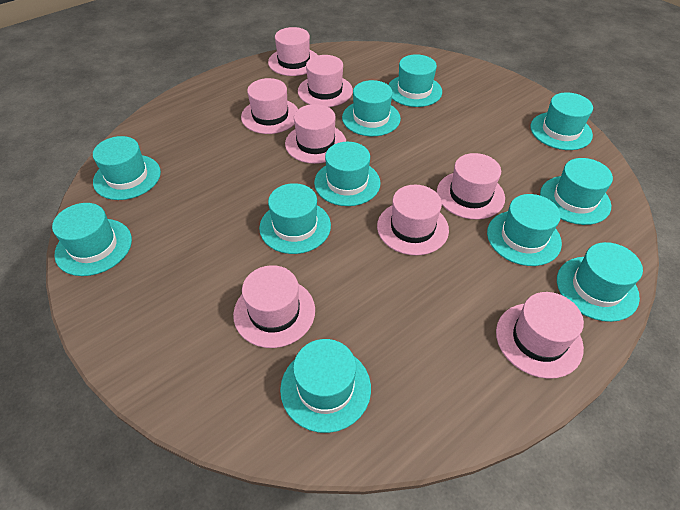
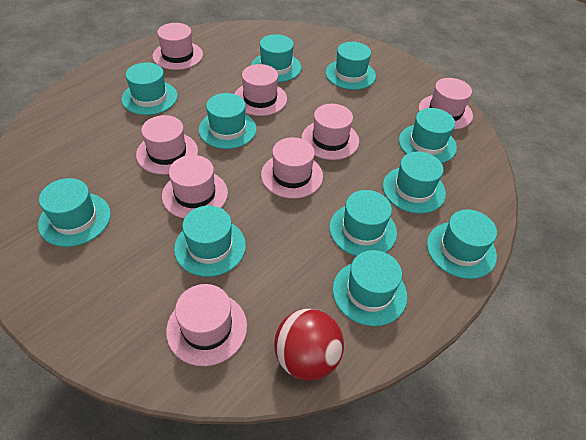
red ball: 0 -> 1

